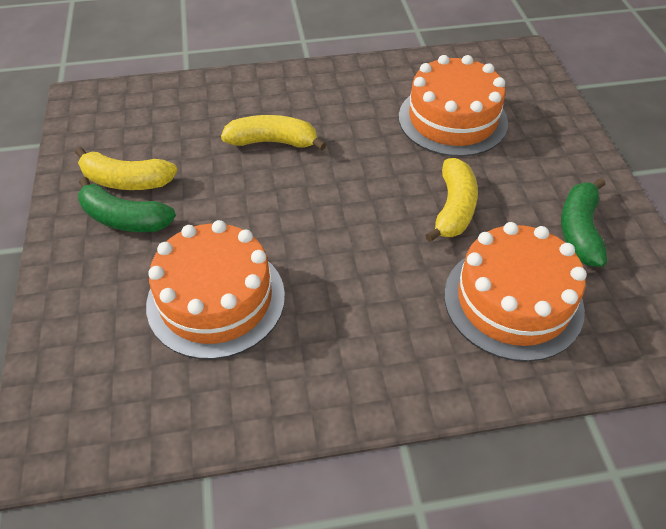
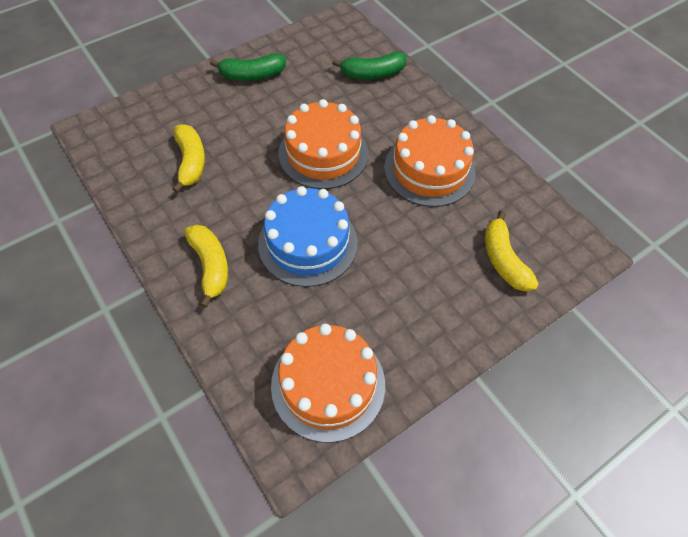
blue cake: 0 -> 1

